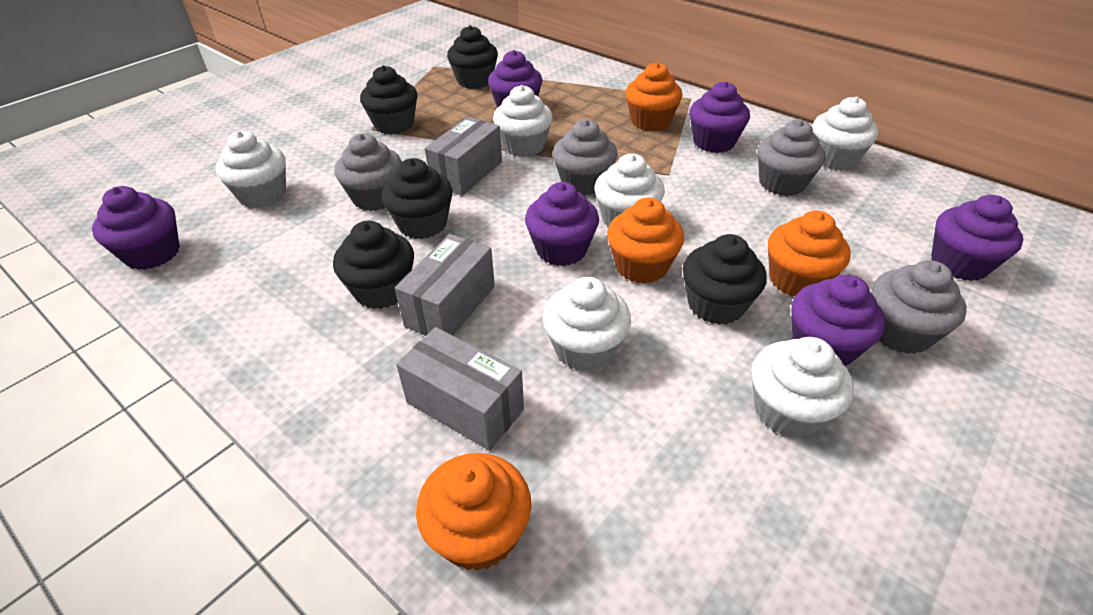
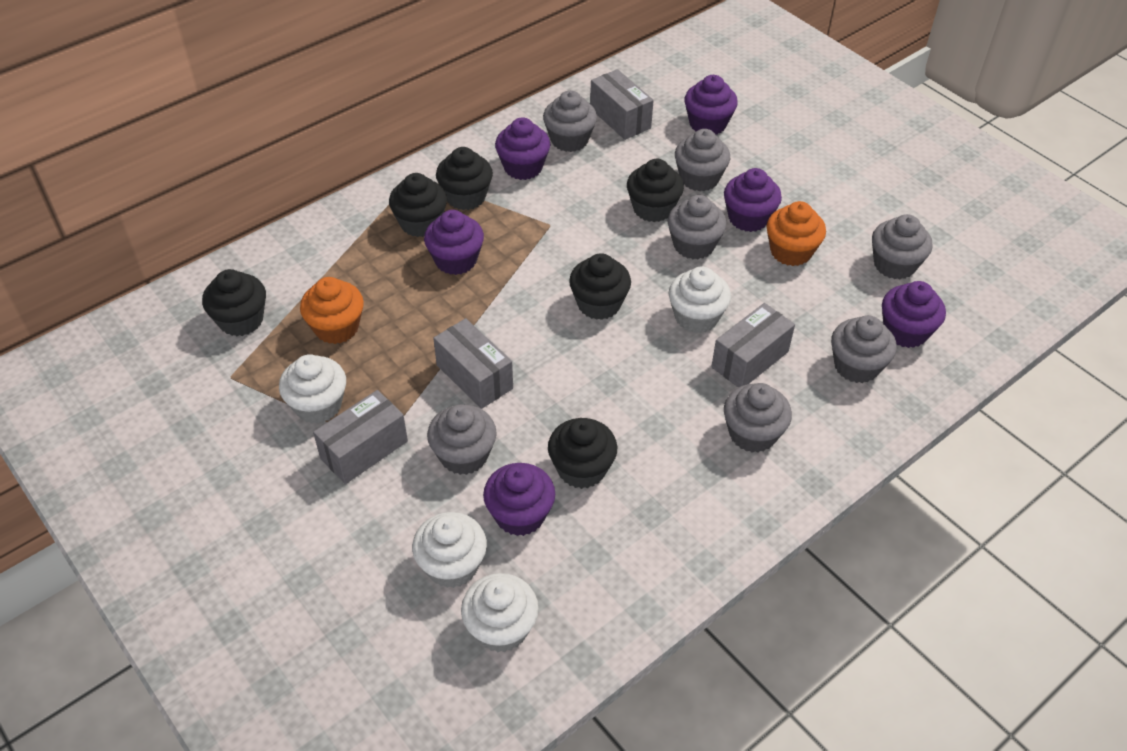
black cupcake: 5 -> 6
grey box: 3 -> 4
grey cupcake: 4 -> 7
orange cupcake: 4 -> 2
white cupcake: 6 -> 4

